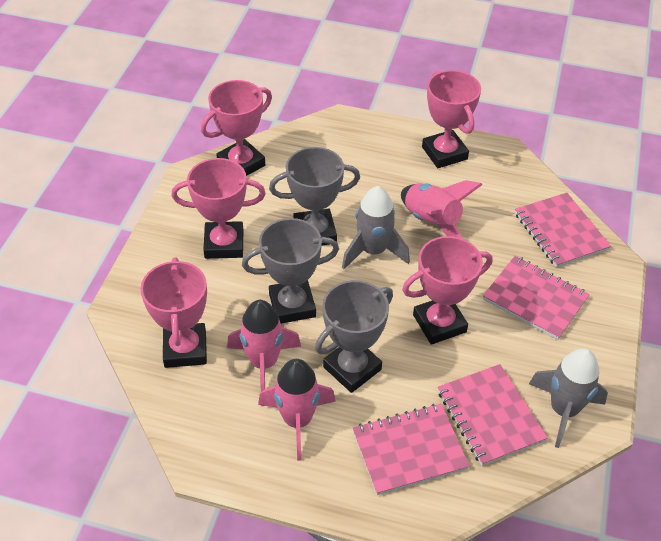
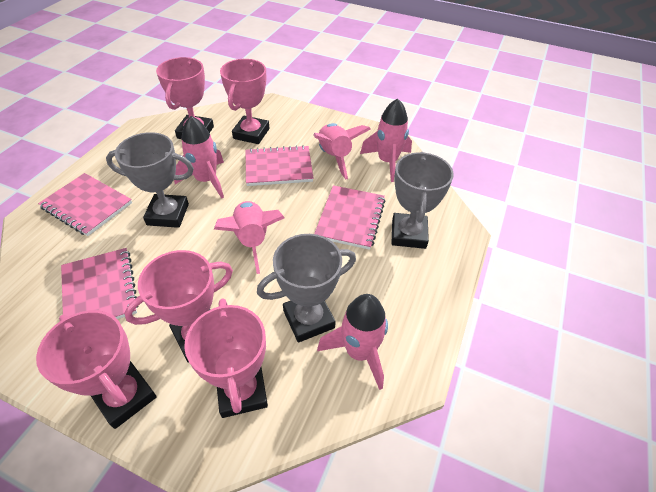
grey rocket: 2 -> 0
pink rocket: 3 -> 5

